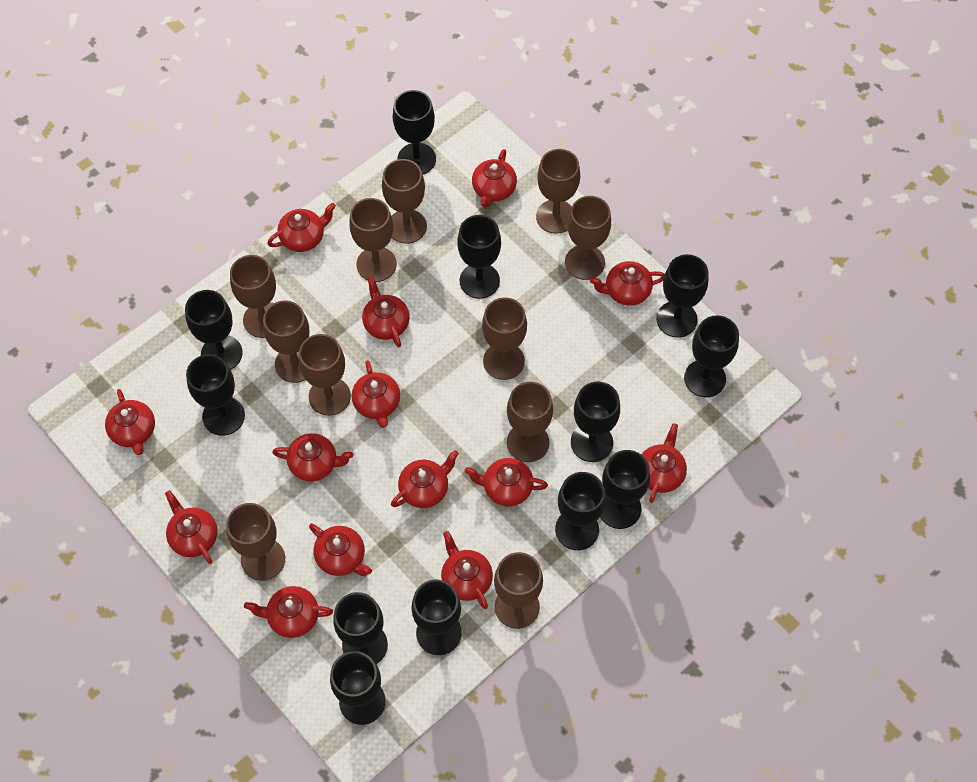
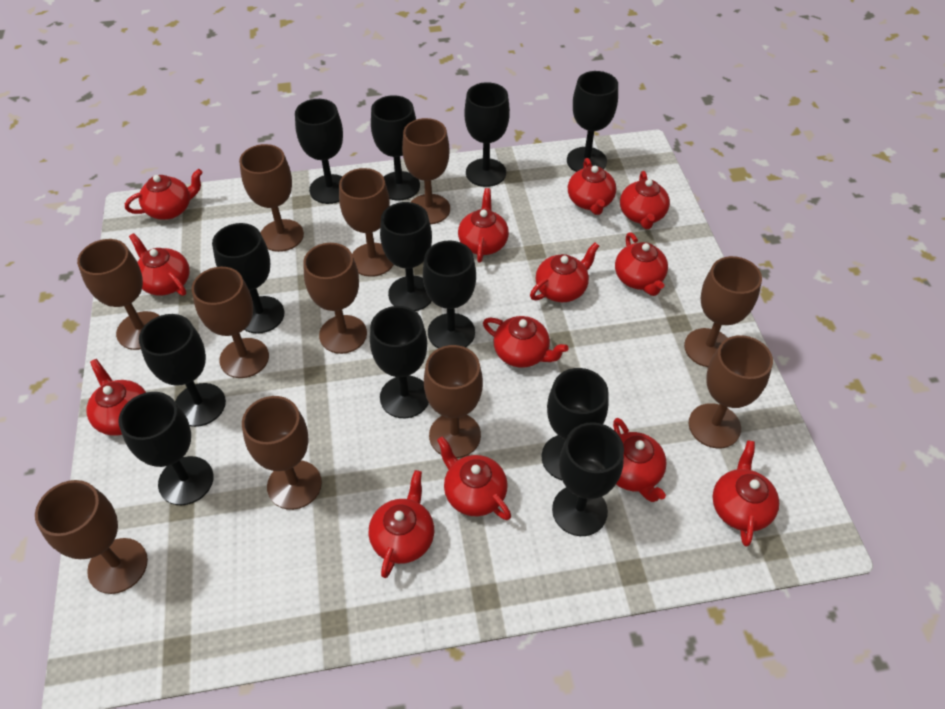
red teapot: 14 -> 13

